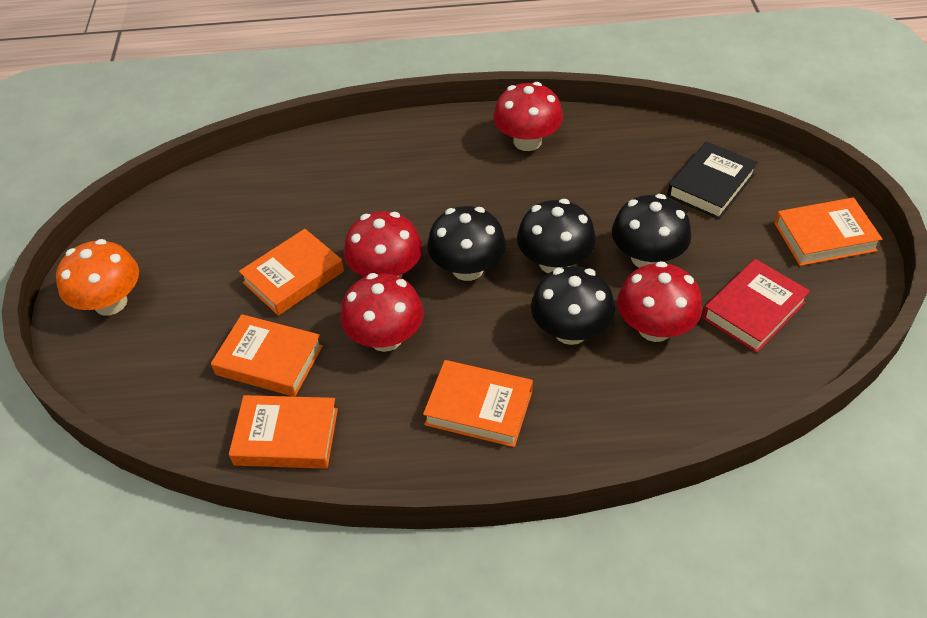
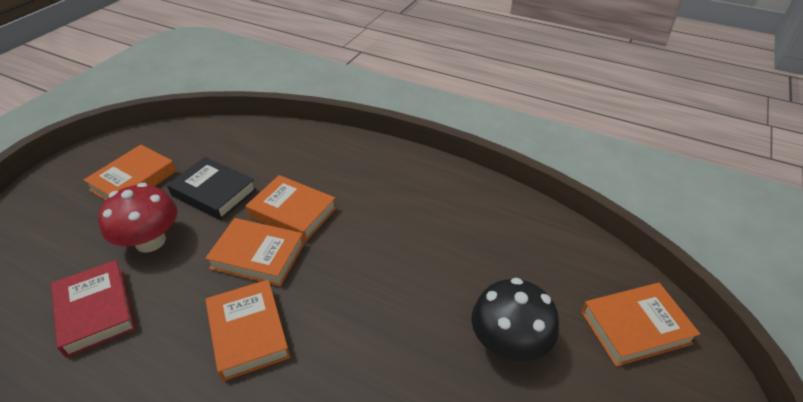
black mushroom: 4 -> 1
orange mushroom: 1 -> 0
red mushroom: 4 -> 1

